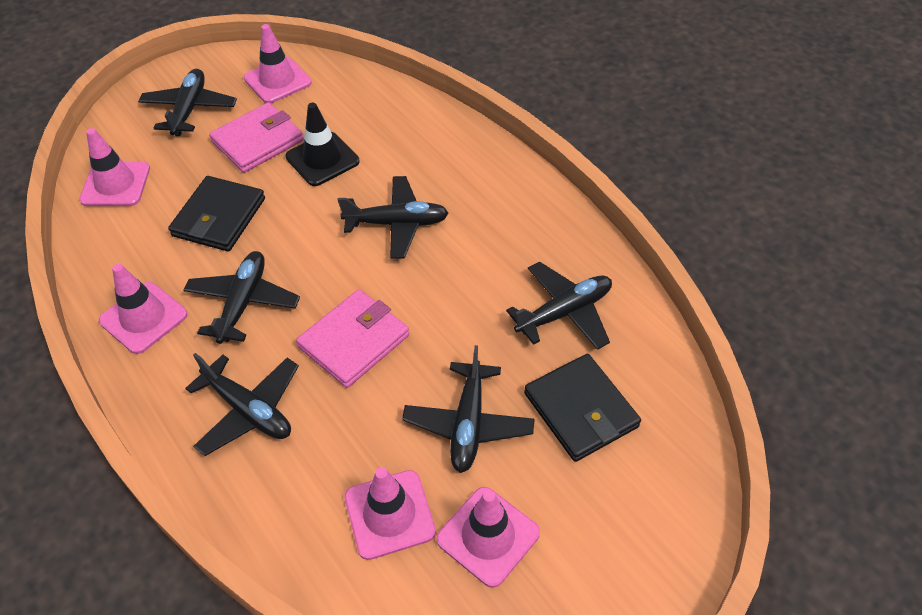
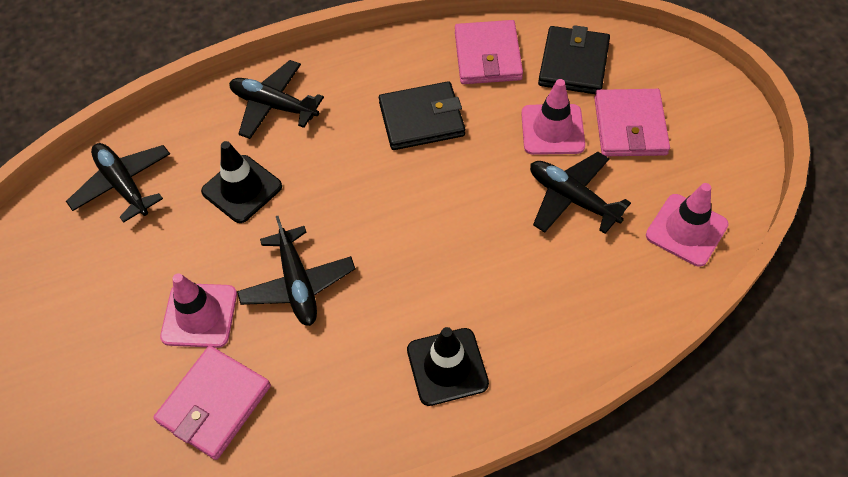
black plane: 6 -> 4
black traffic cone: 1 -> 2
pink traffic cone: 5 -> 3
pink wallet: 2 -> 3

